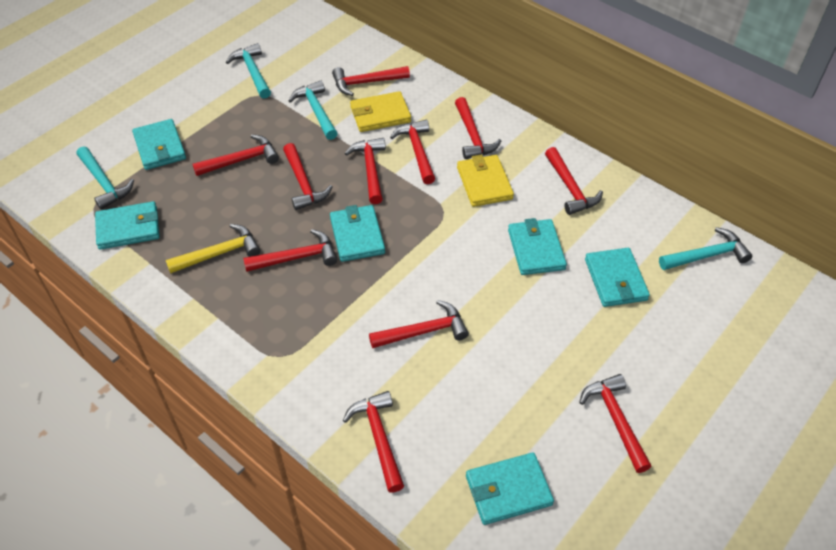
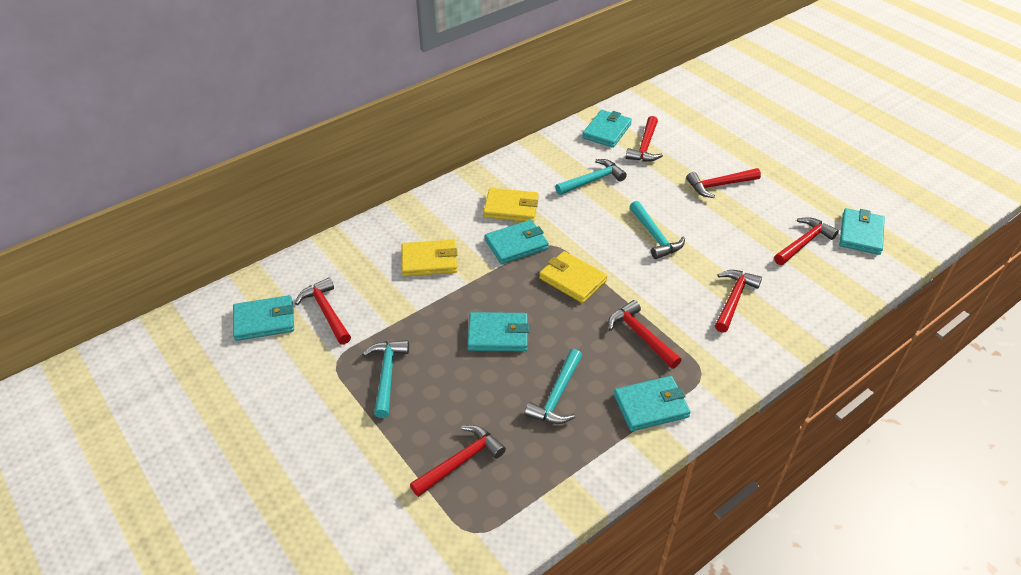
red hammer: 11 -> 7
yellow hammer: 1 -> 0
yellow wallet: 2 -> 3

